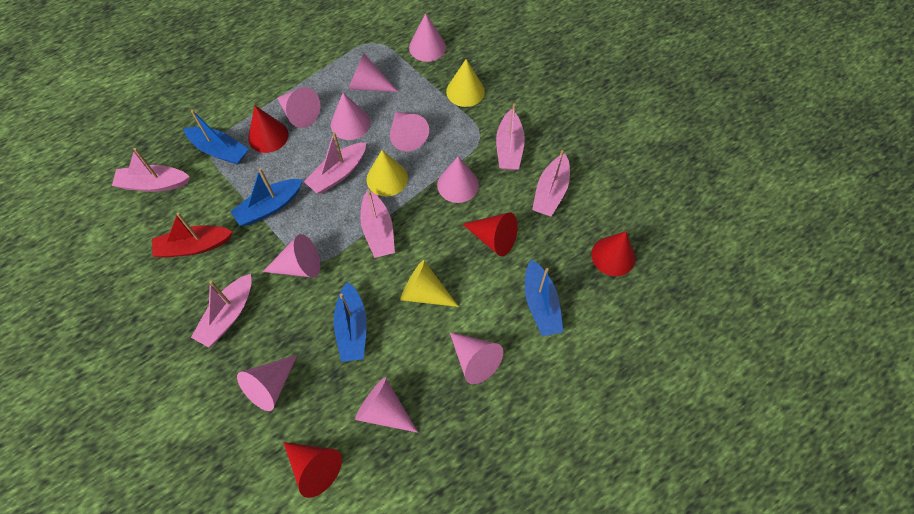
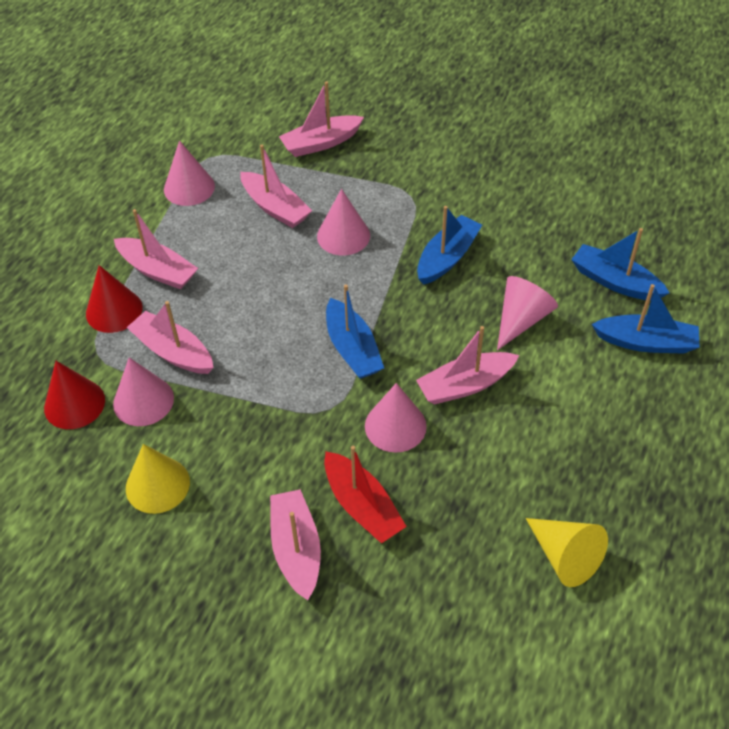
pink cone: 10 -> 5
red cone: 4 -> 2
yellow cone: 3 -> 2

